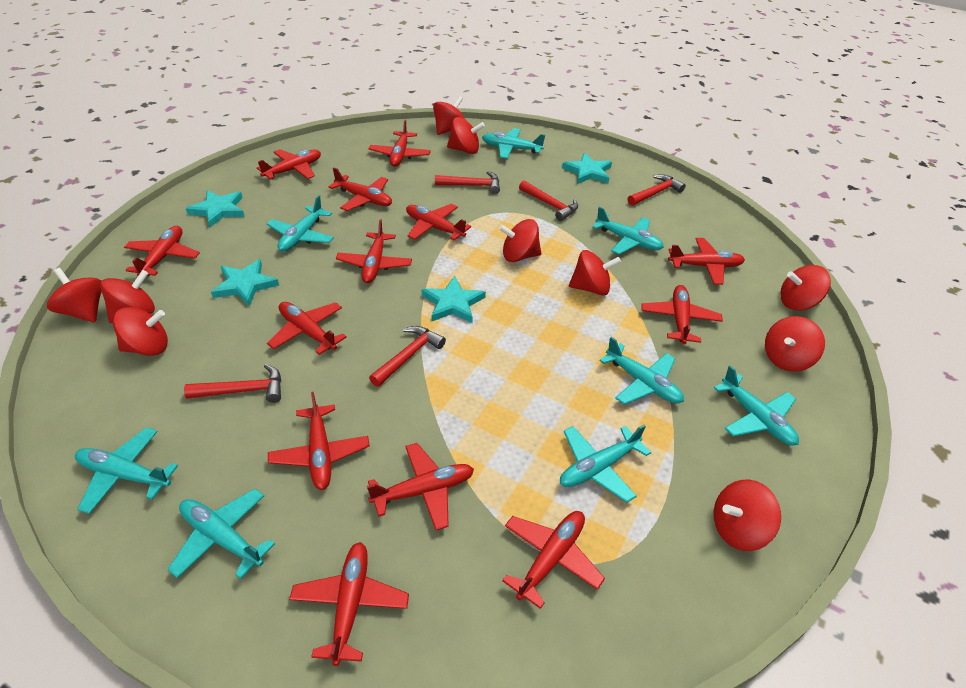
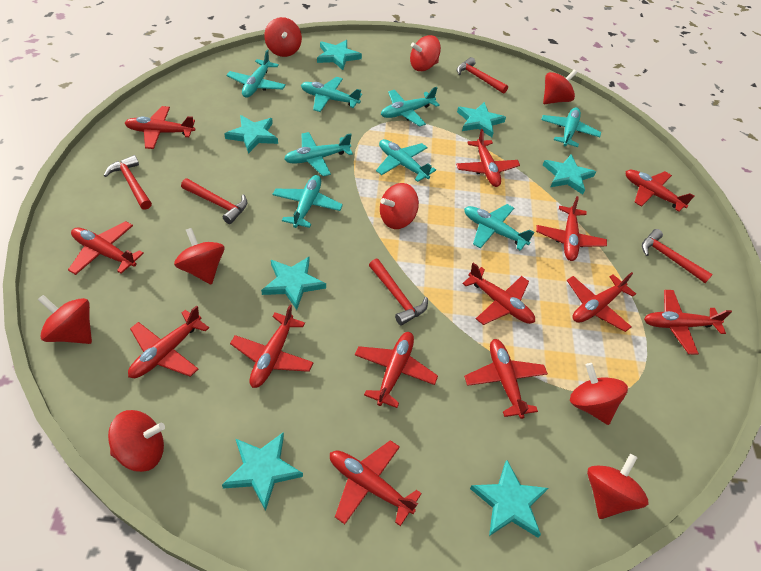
red spinning top: 10 -> 9
turquoise star: 4 -> 7

